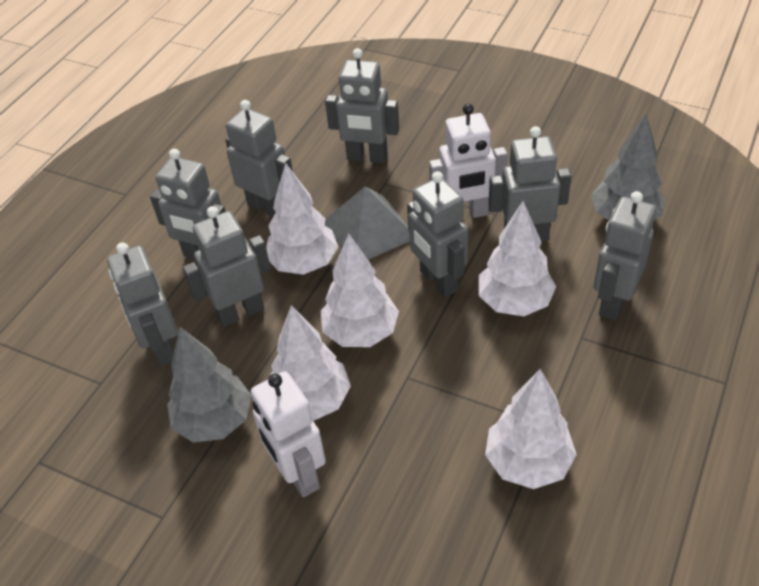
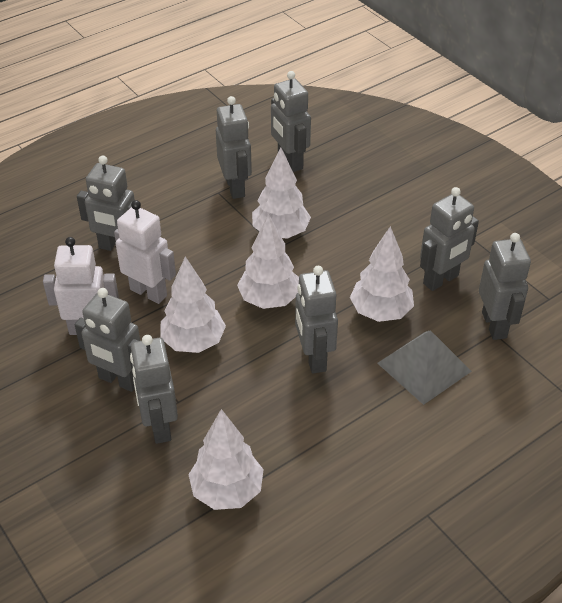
grey tree: 2 -> 0

